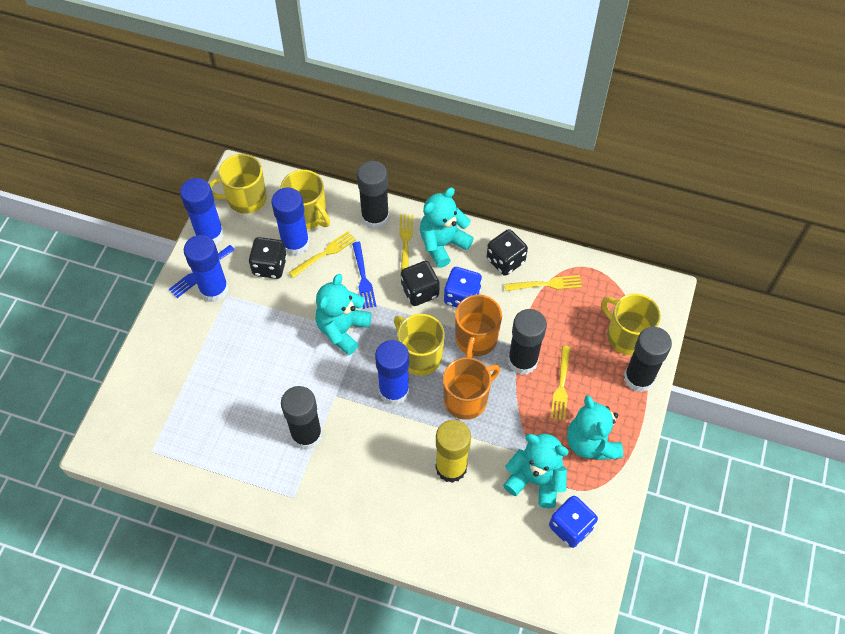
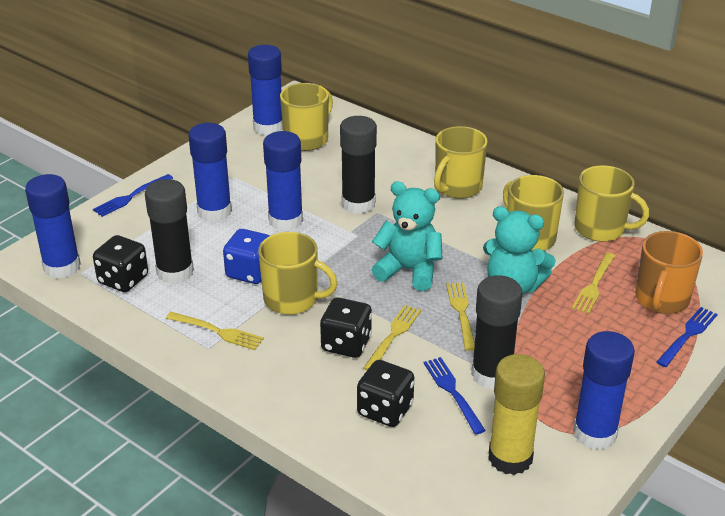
black glue stick: 4 -> 3
blue dice: 2 -> 1
blue fork: 2 -> 3
blue glue stick: 4 -> 5
orange mug: 2 -> 1
turquoise teddy bear: 4 -> 2
yellow mug: 4 -> 5

